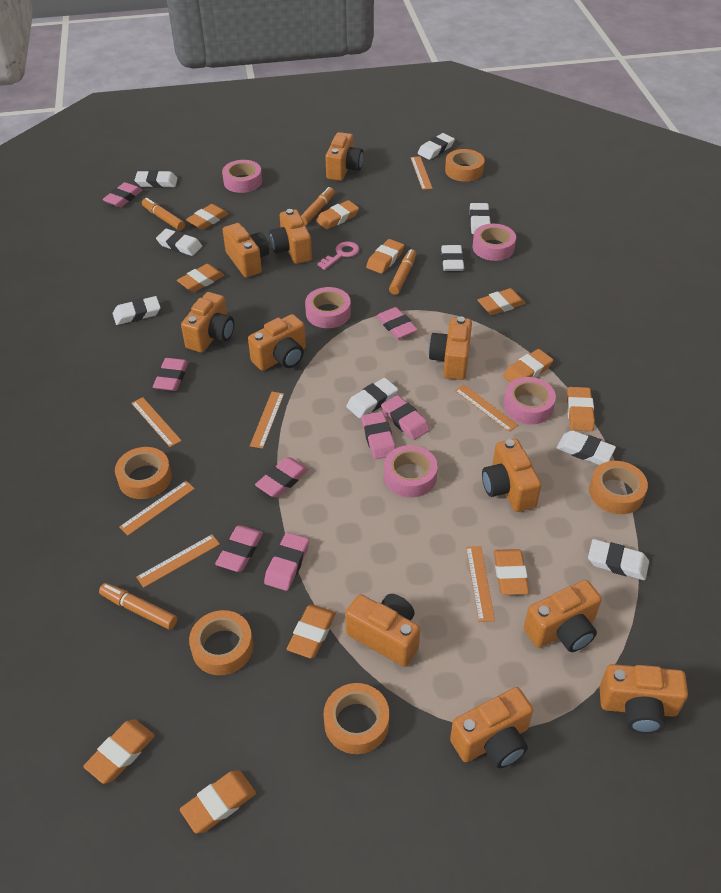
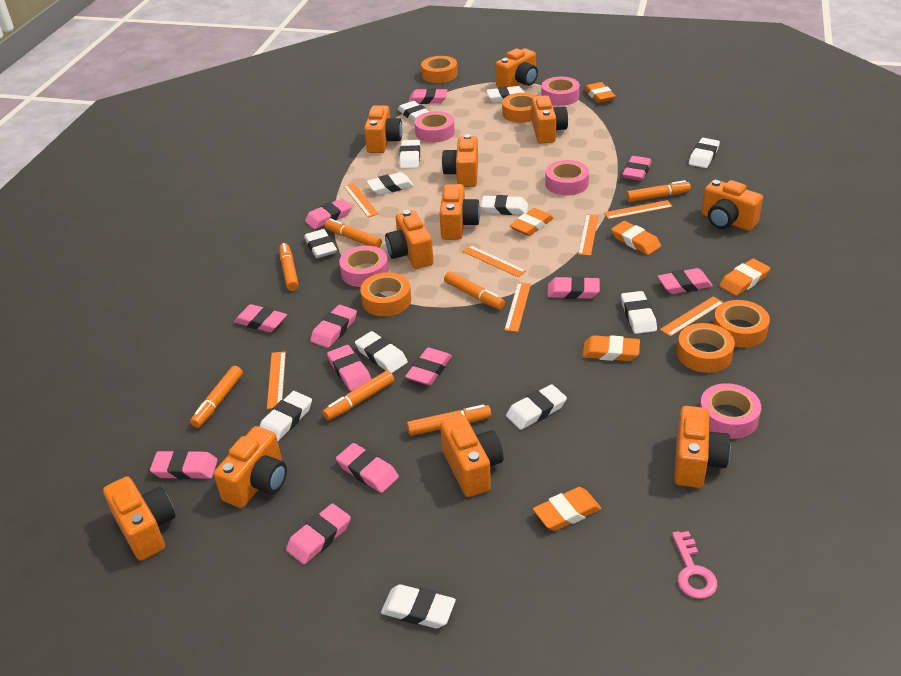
orange eraser: 11 -> 6
orange marker: 4 -> 7
pink eraser: 8 -> 12
white eraser: 9 -> 12

